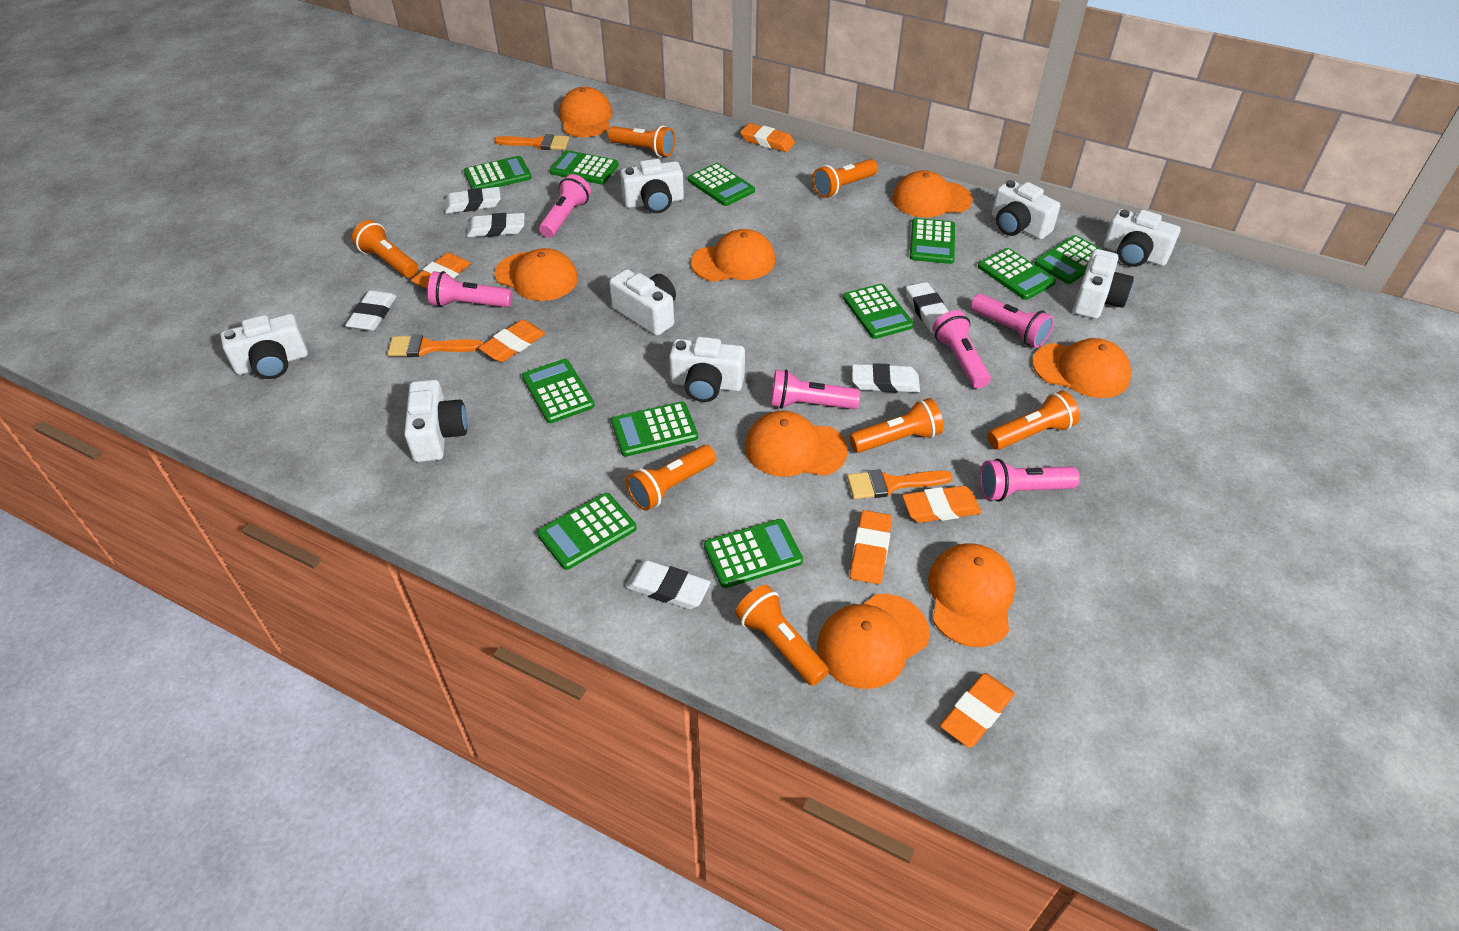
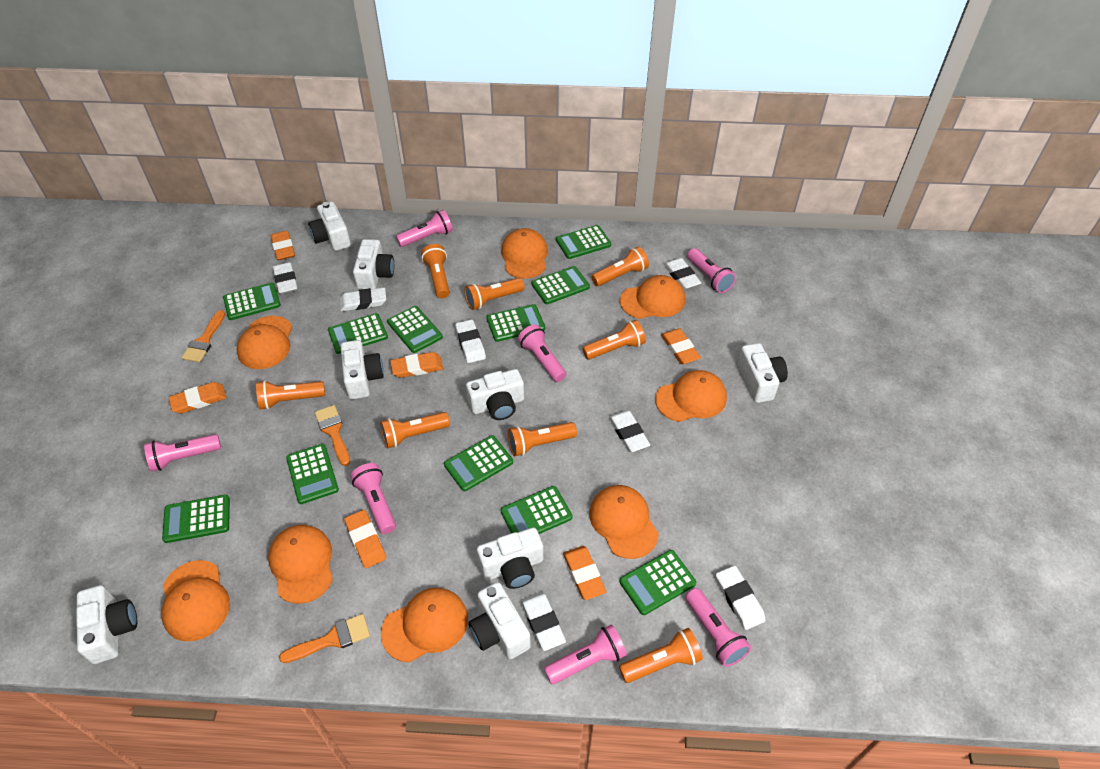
orange flashlight: 7 -> 8
pink flashlight: 6 -> 7
white eraser: 6 -> 7

